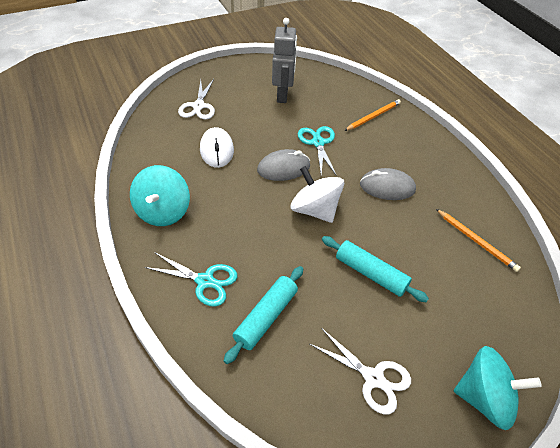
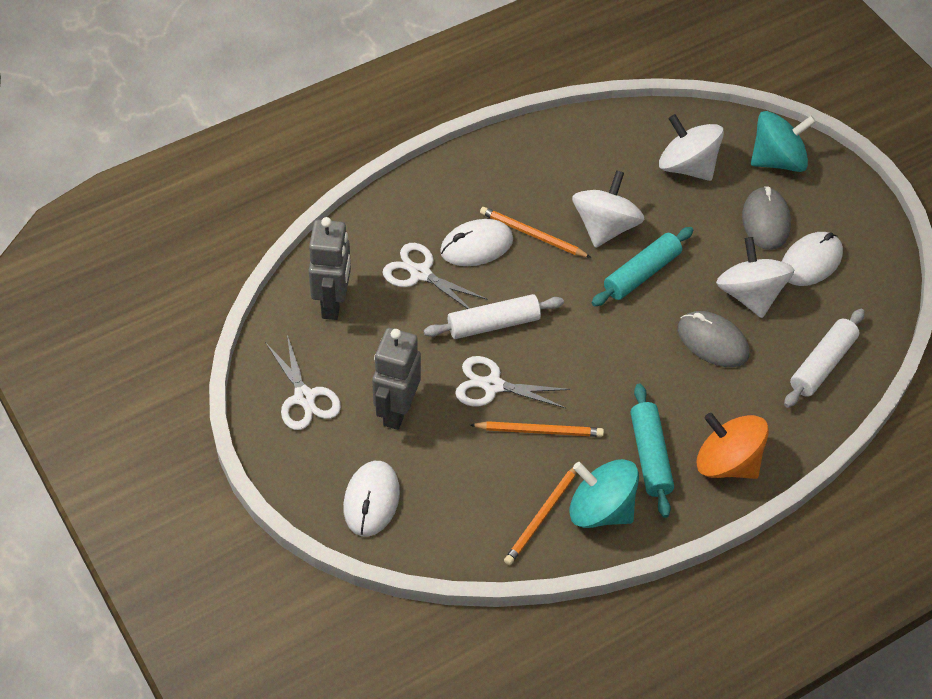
grey robot: 1 -> 2
orange pencil: 2 -> 3
orange spinning top: 0 -> 1
turquoise scissors: 2 -> 0
white mouse: 1 -> 3
white rolling pin: 0 -> 2
white scissors: 2 -> 3
white spinning top: 1 -> 3

